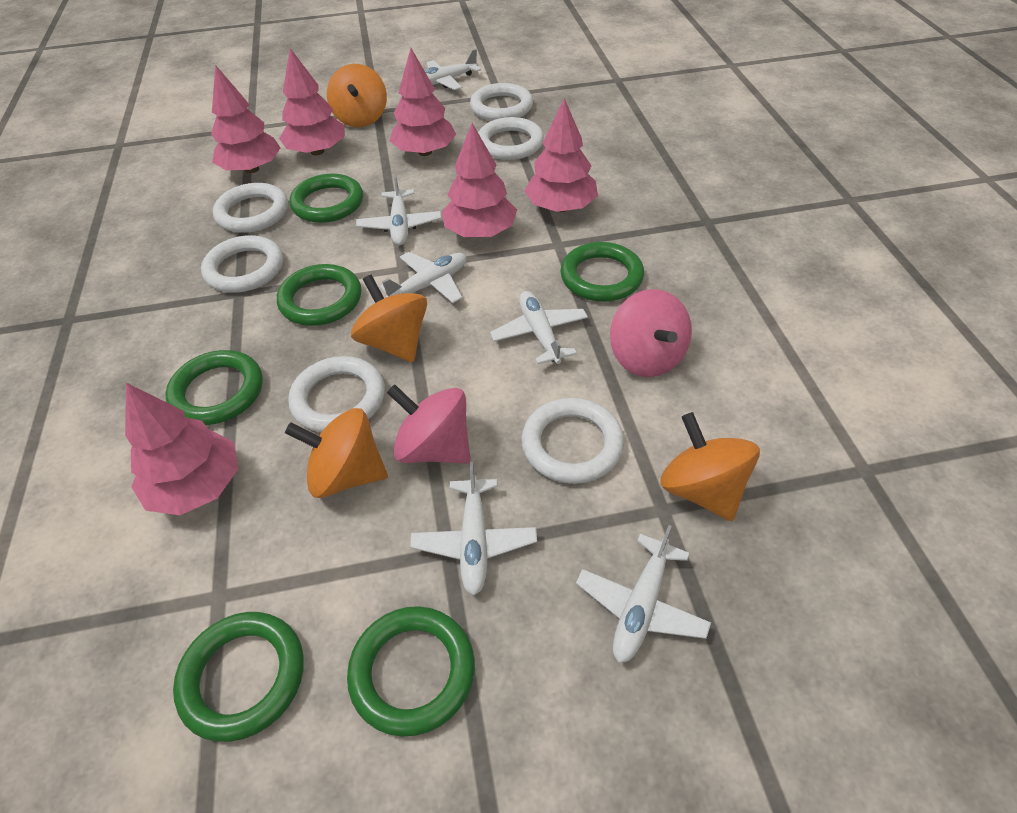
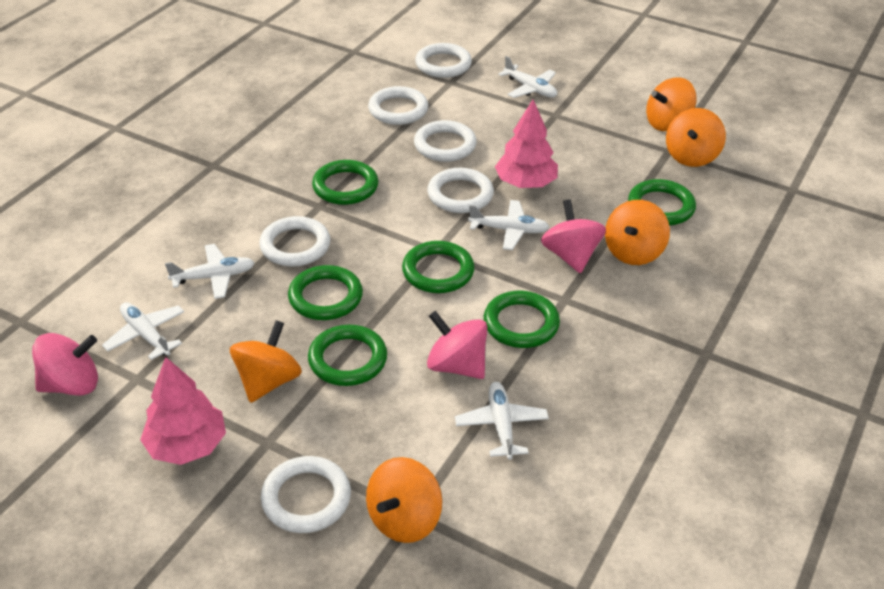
orange spinning top: 4 -> 5
pink spinning top: 2 -> 3
pink tree: 6 -> 2
white plane: 6 -> 5

